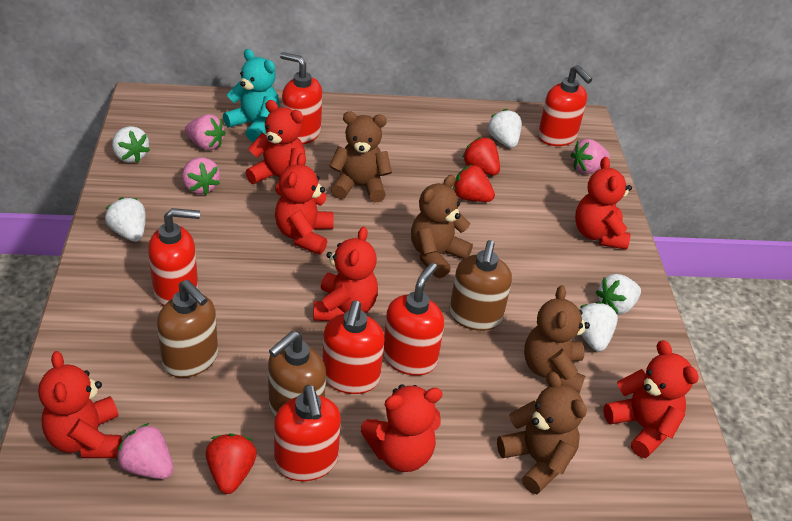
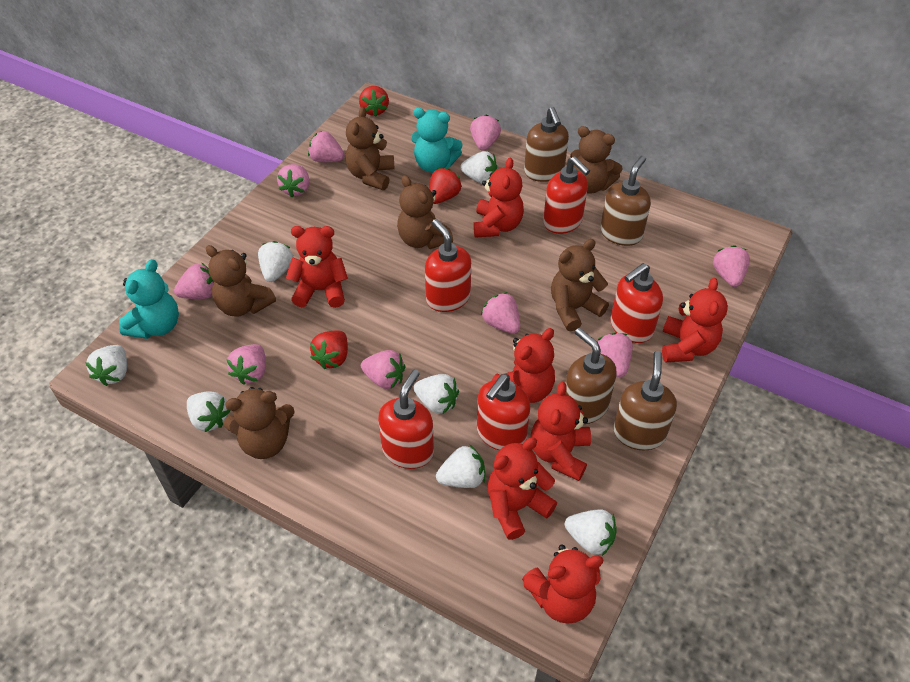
brown soap dispenser: 3 -> 4
brown teddy bear: 4 -> 6
pink strawberry: 4 -> 9
red soap dispenser: 6 -> 5
turquoise teddy bear: 1 -> 2
white strawberry: 5 -> 7

